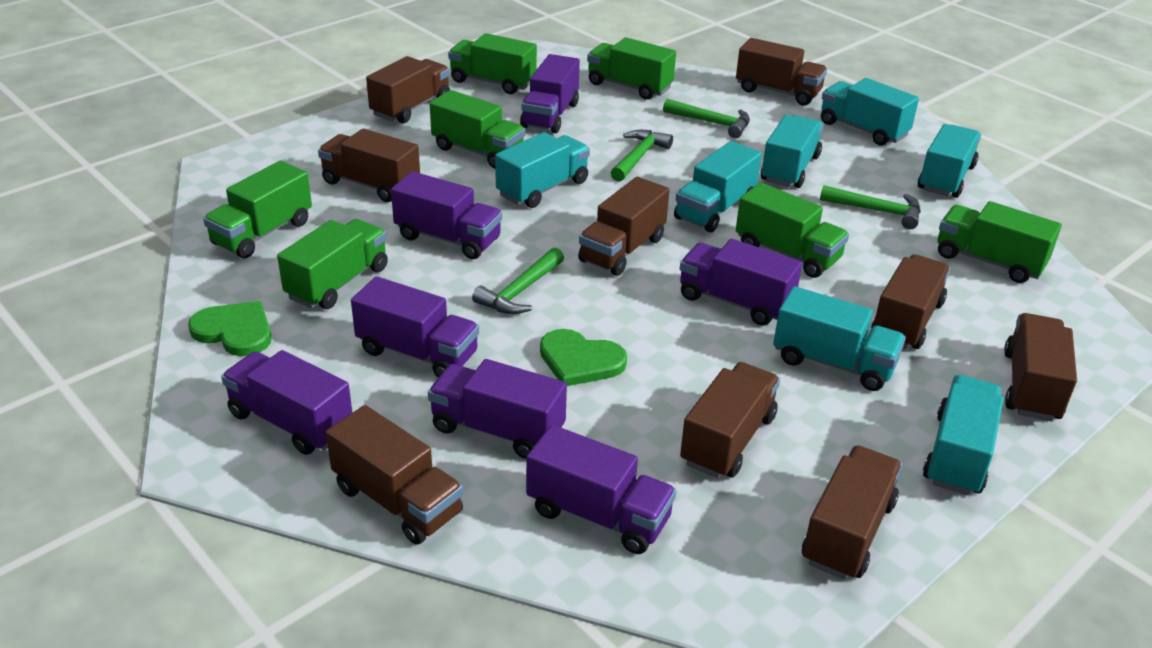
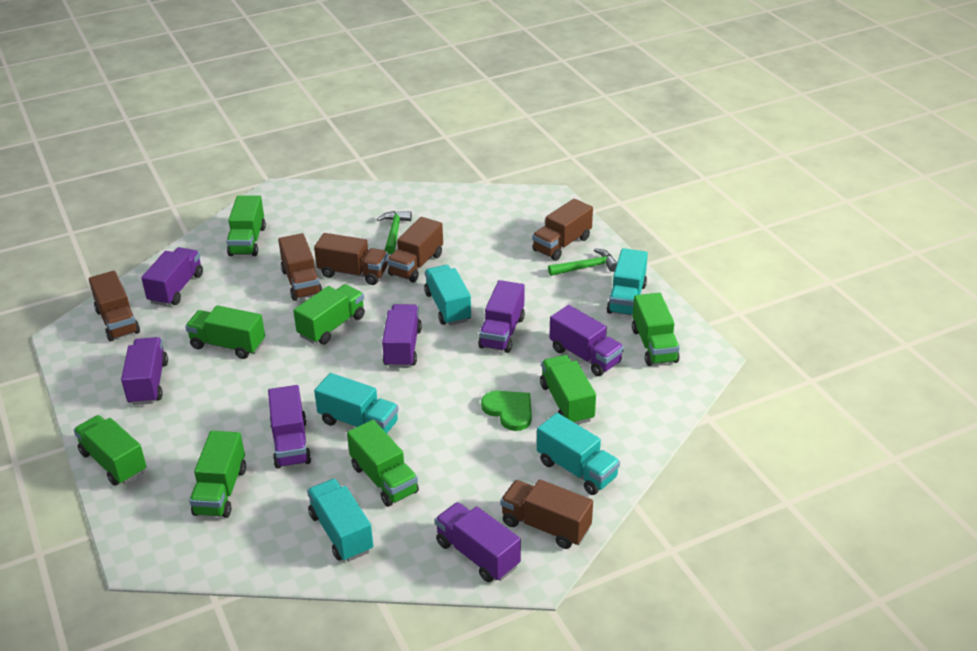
brown truck: 9 -> 6
green hammer: 4 -> 2
green heart: 2 -> 1
green truck: 7 -> 8
turquoise truck: 7 -> 5

